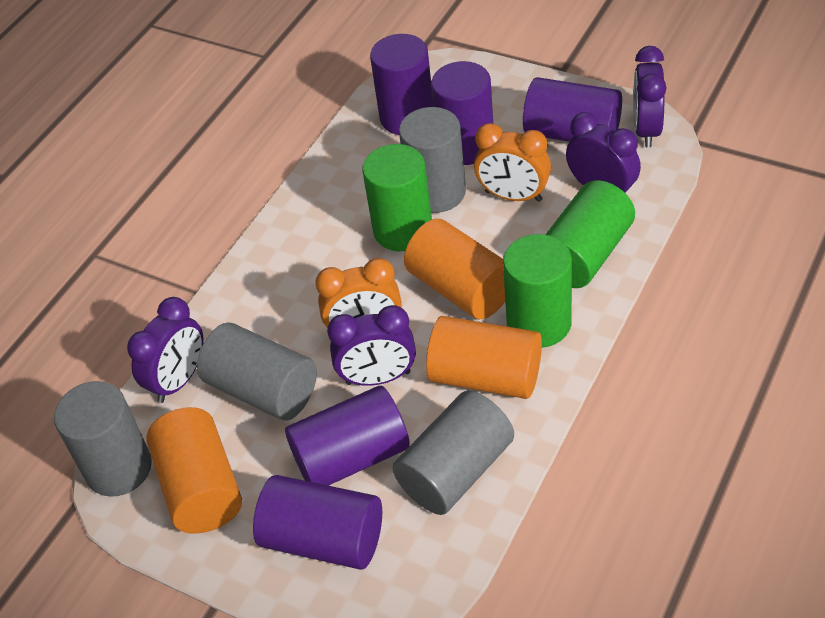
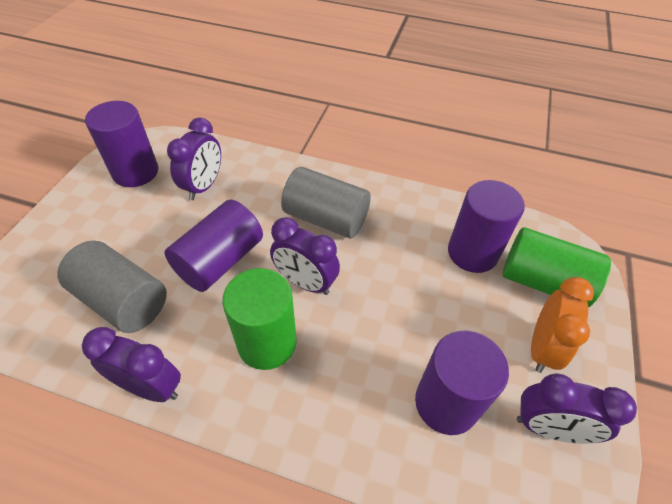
green cylinder: 3 -> 2
grey cylinder: 4 -> 2
orange clock: 2 -> 1
orange cylinder: 3 -> 0
purple cylinder: 5 -> 4

